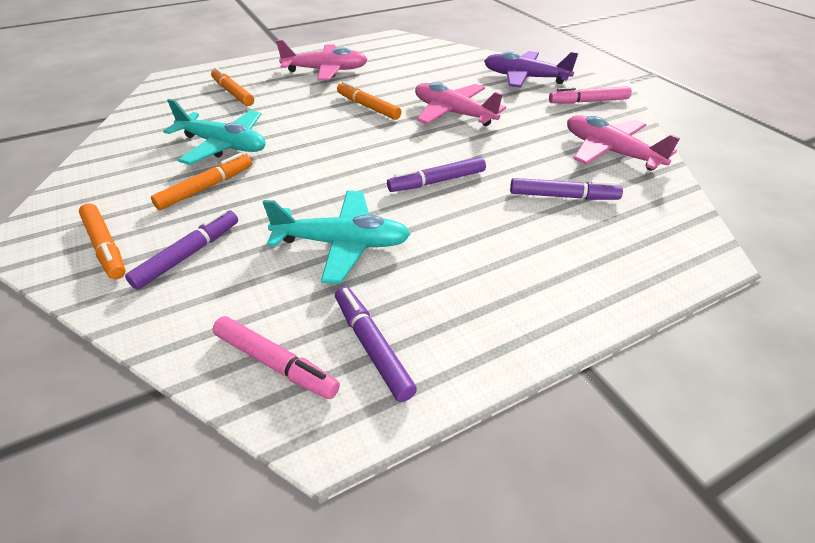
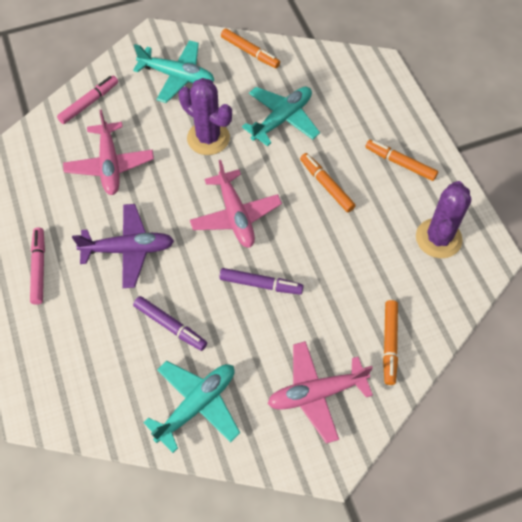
purple cactus: 0 -> 2
purple marker: 4 -> 2
turquoise plane: 2 -> 3

